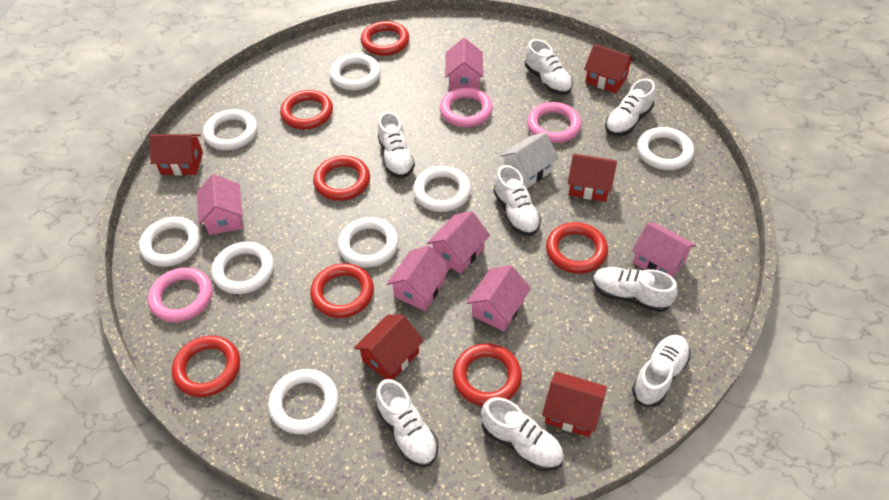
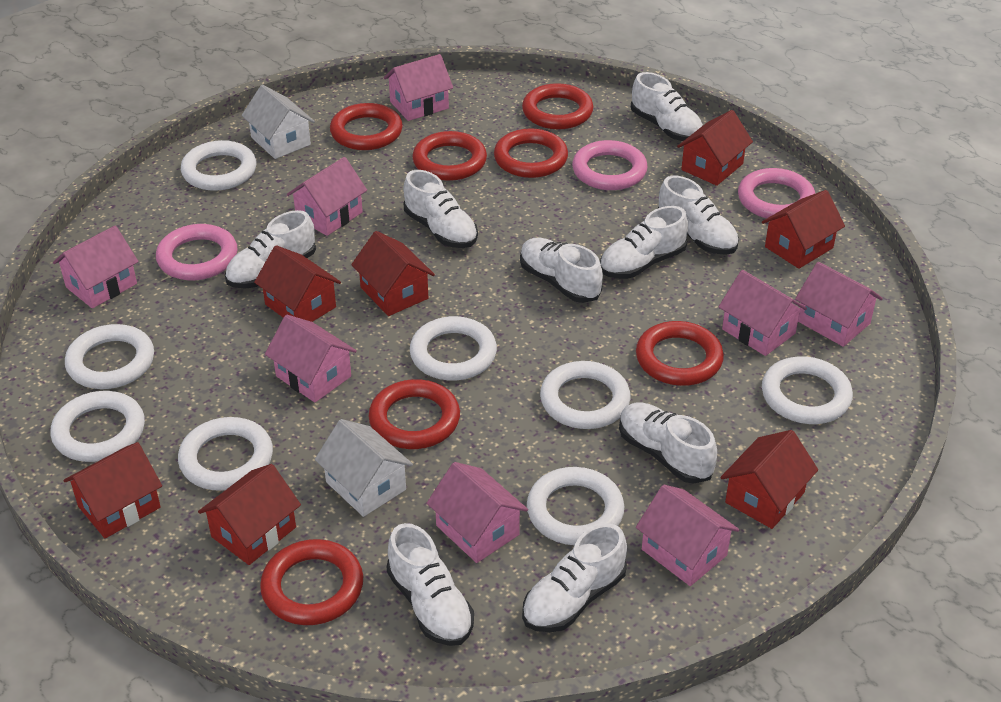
pink house: 6 -> 8
red house: 5 -> 7
white house: 1 -> 2
white shoe: 8 -> 9

